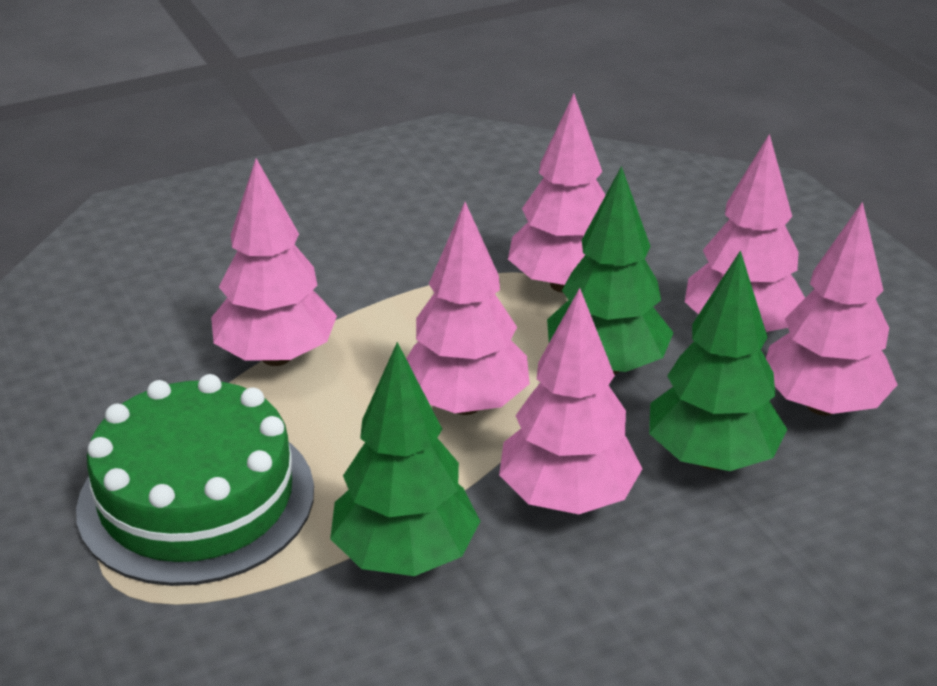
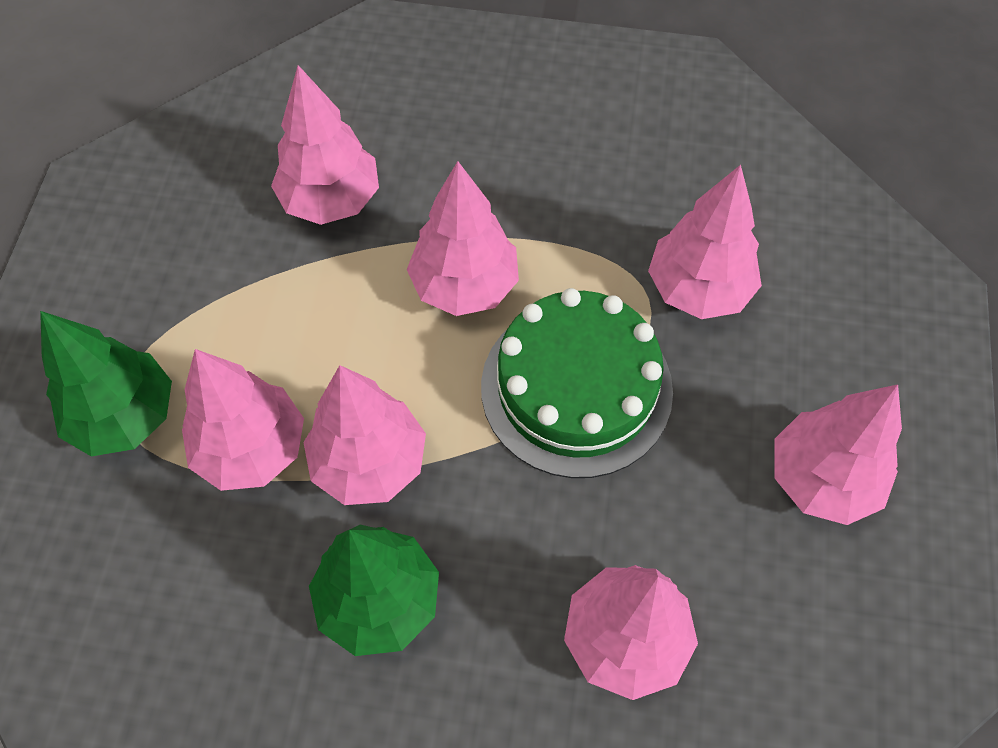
green tree: 3 -> 2
pink tree: 6 -> 7

